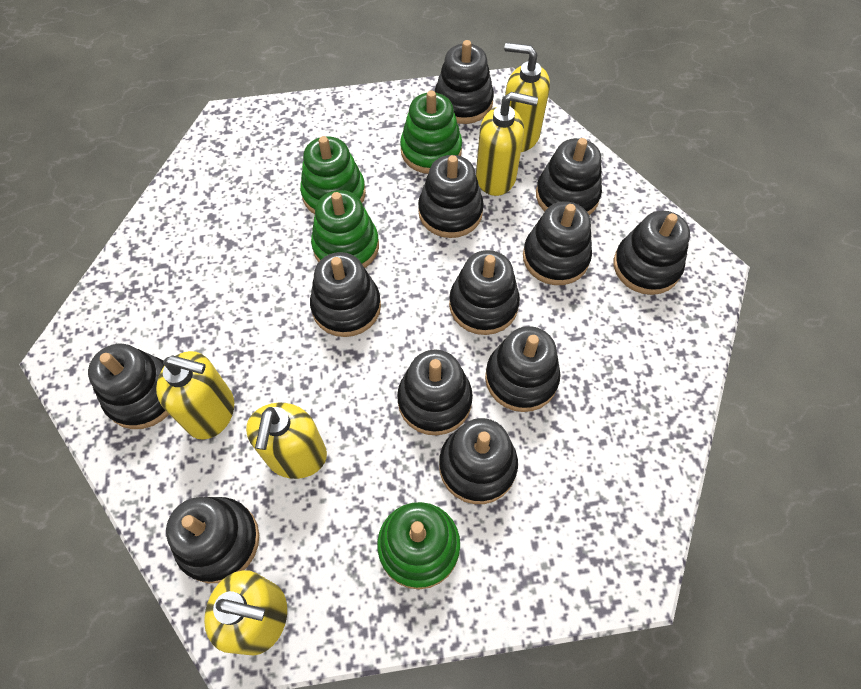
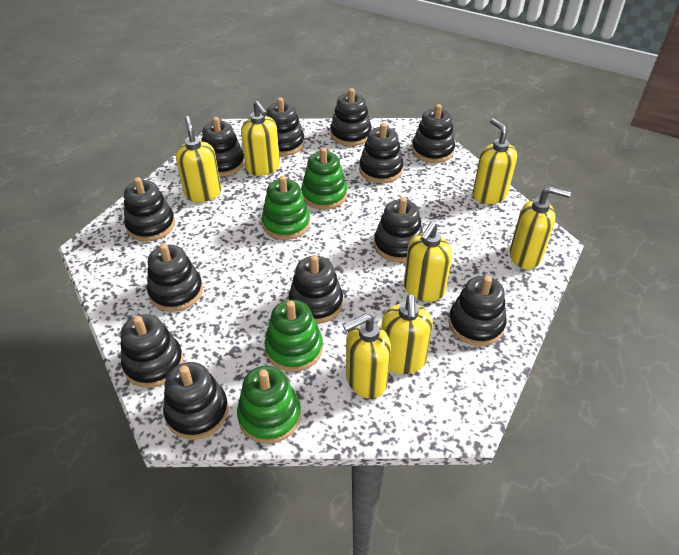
yellow soap dispenser: 5 -> 7

